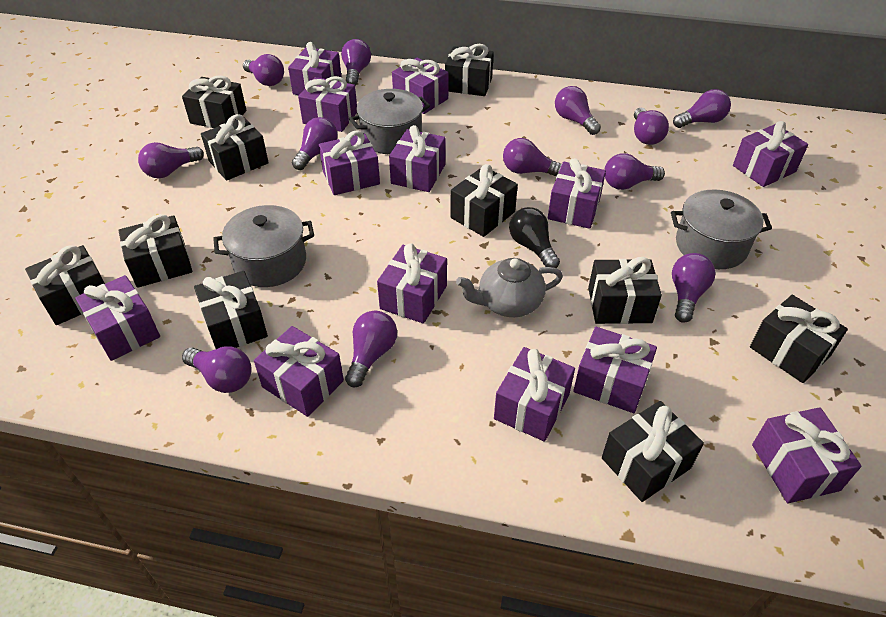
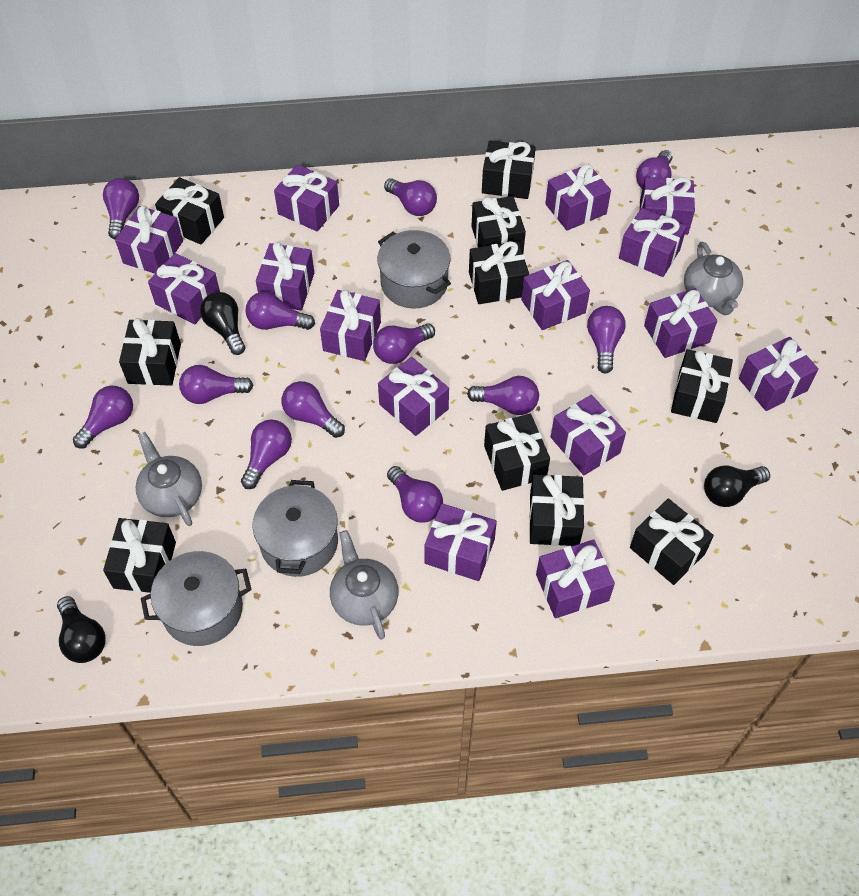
black light bulb: 1 -> 3
grey teapot: 1 -> 3
purple gift: 13 -> 15

